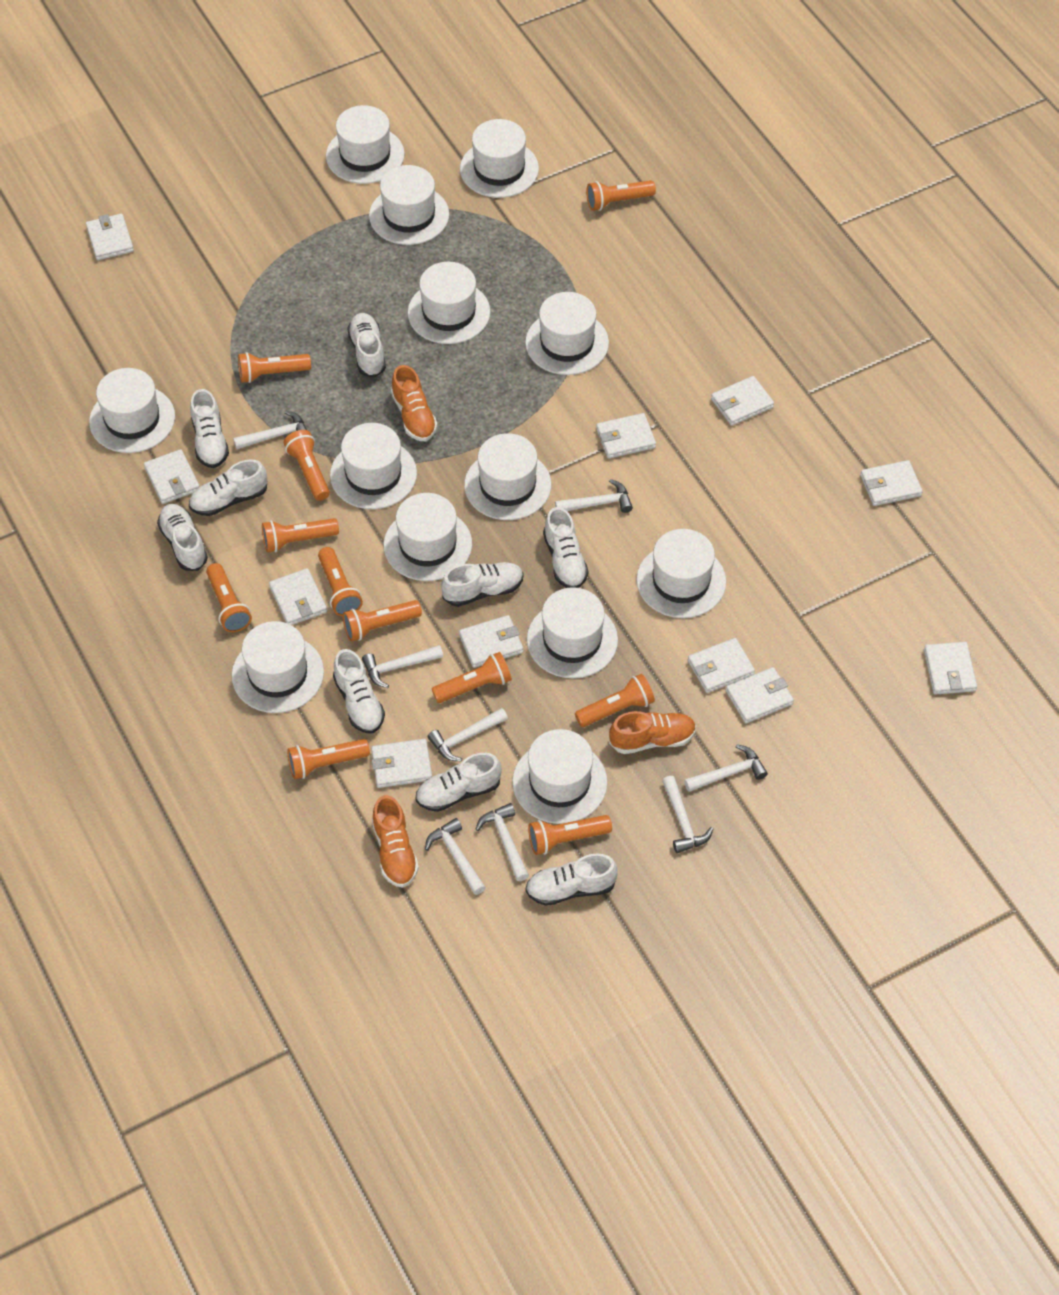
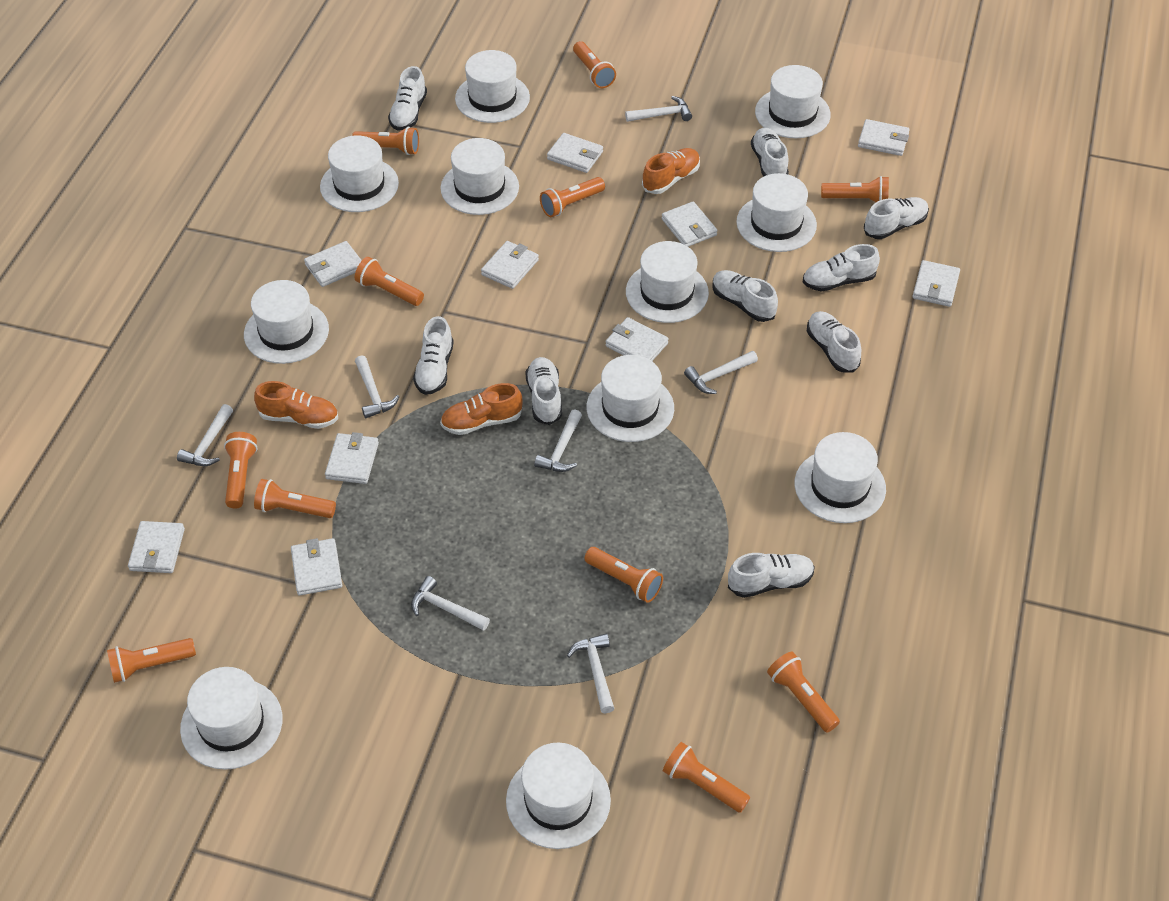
white hammer: 8 -> 7
white hat: 13 -> 11
white wallet: 11 -> 10

